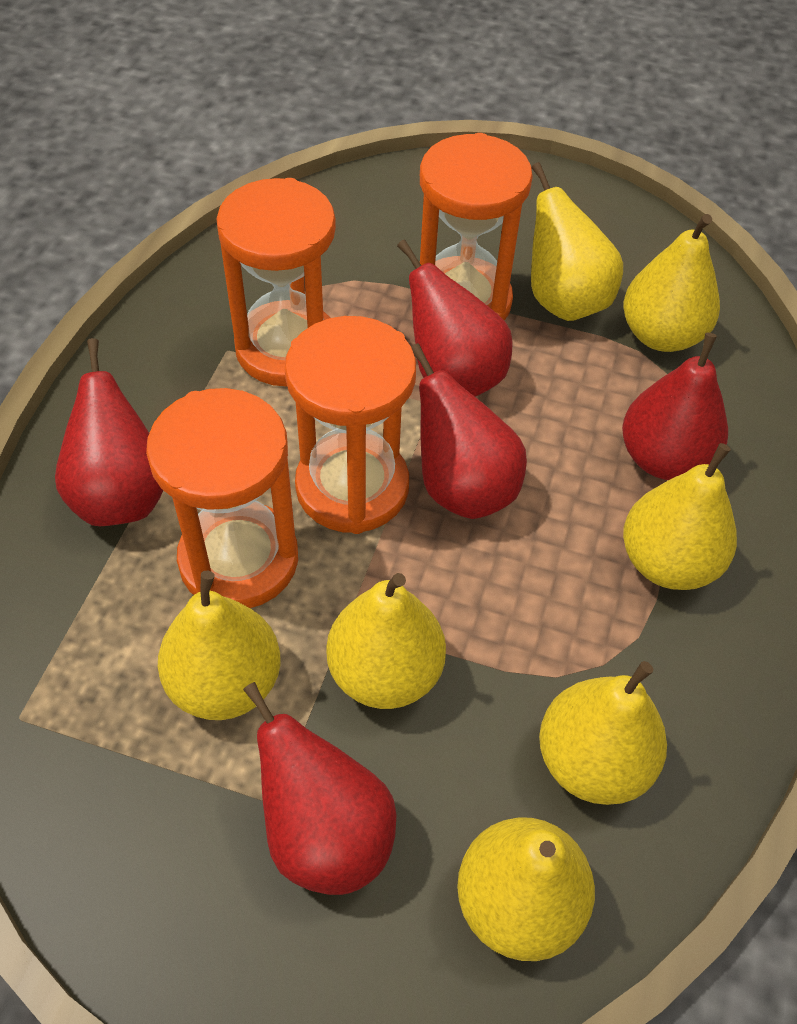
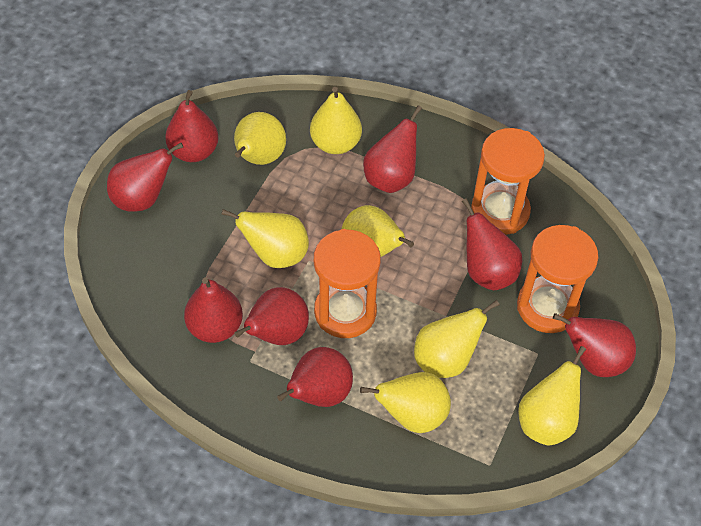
orange hourglass: 4 -> 3
red pear: 5 -> 8

